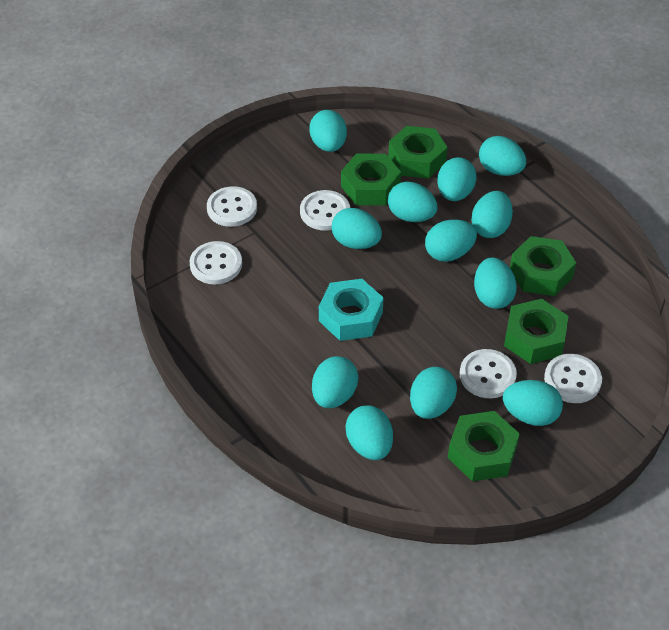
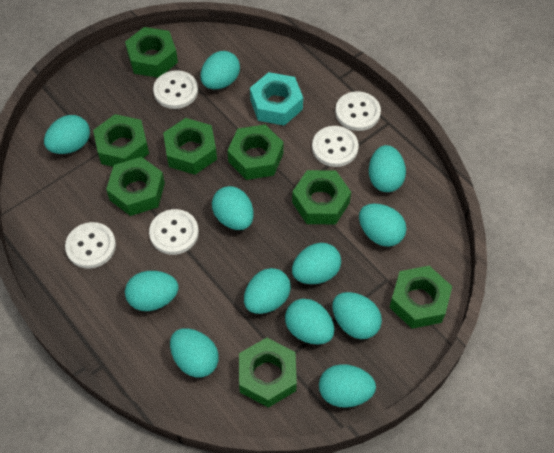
green nut: 5 -> 8

